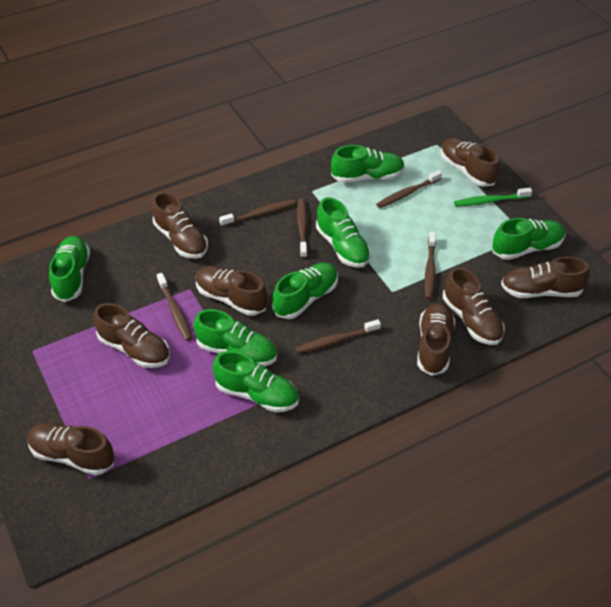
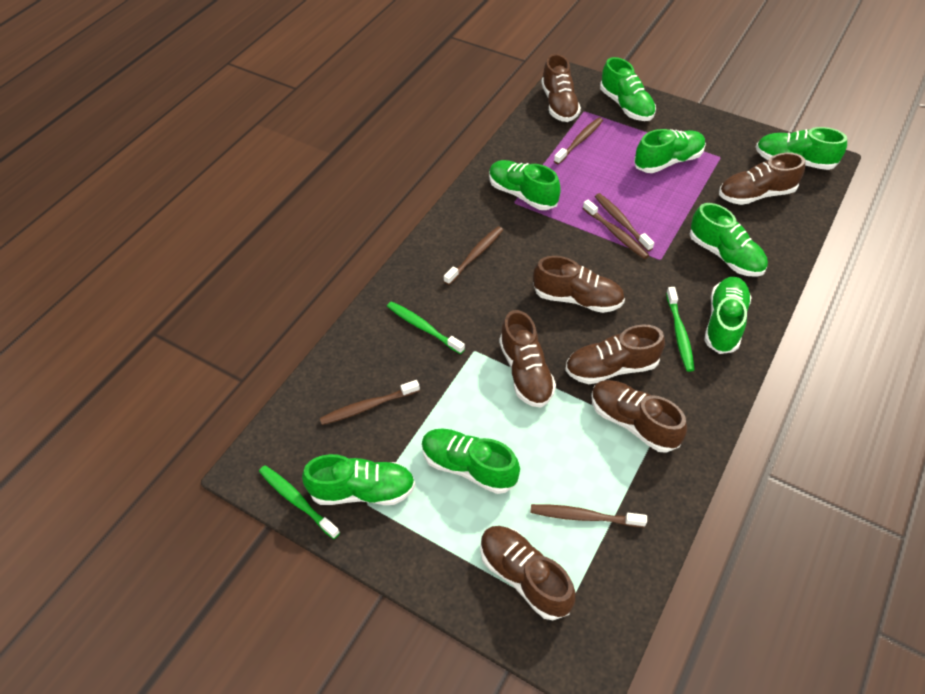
brown shoe: 8 -> 7
green shoe: 7 -> 8
green toothbrush: 1 -> 3

